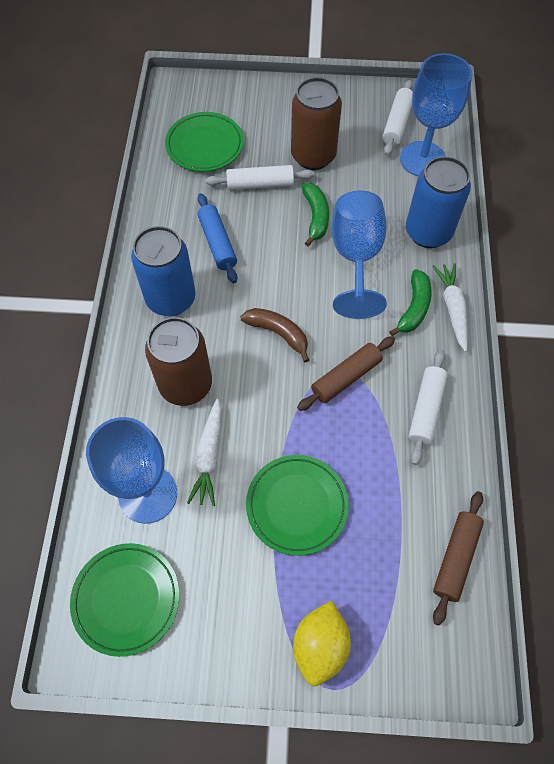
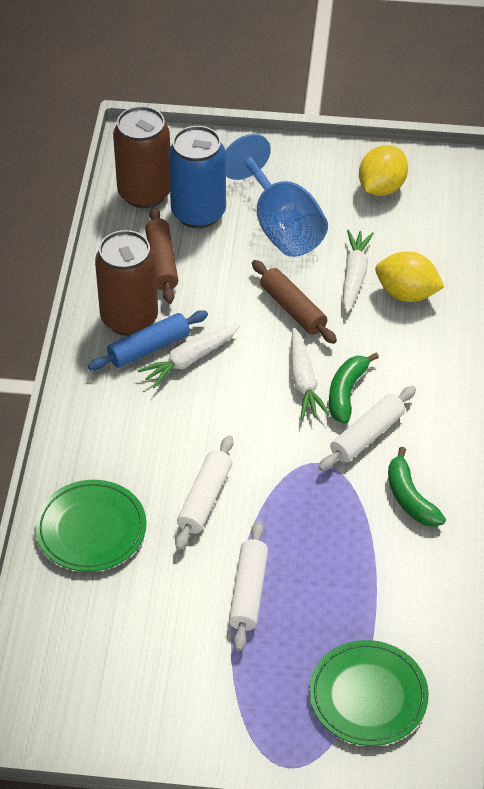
blue can: 2 -> 1
blue goblet: 3 -> 1
brown banana: 1 -> 0
green plate: 3 -> 2
white carrot: 2 -> 3
yellow lemon: 1 -> 2

